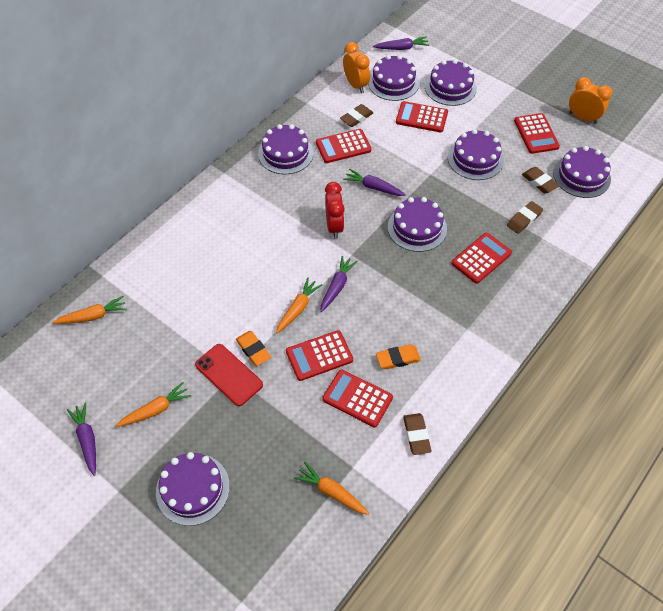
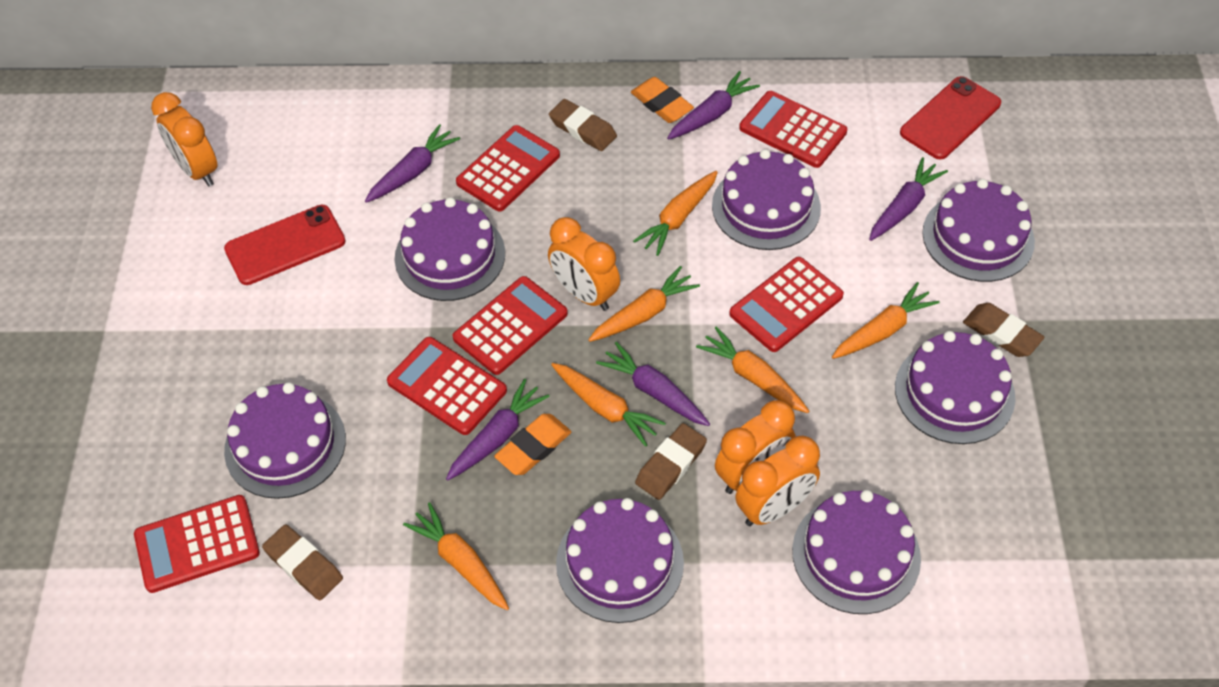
orange carrot: 4 -> 6
orange clock: 2 -> 4
purple carrot: 4 -> 5
red clock: 1 -> 0
red phone: 1 -> 2

